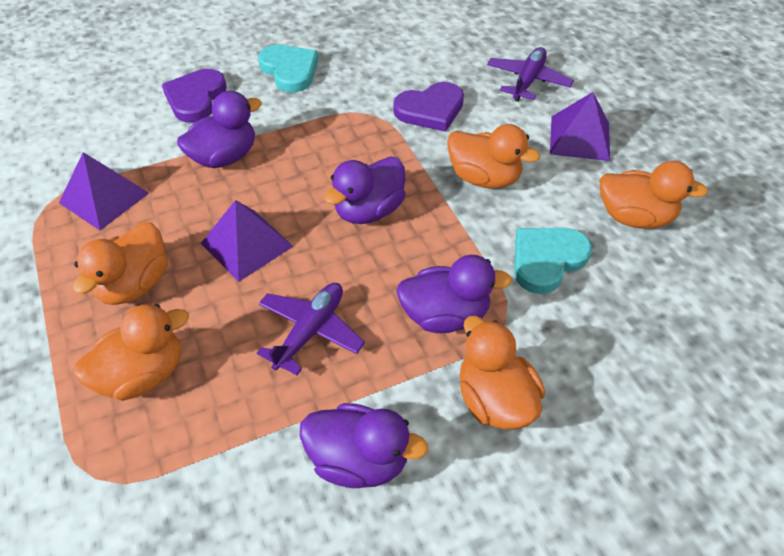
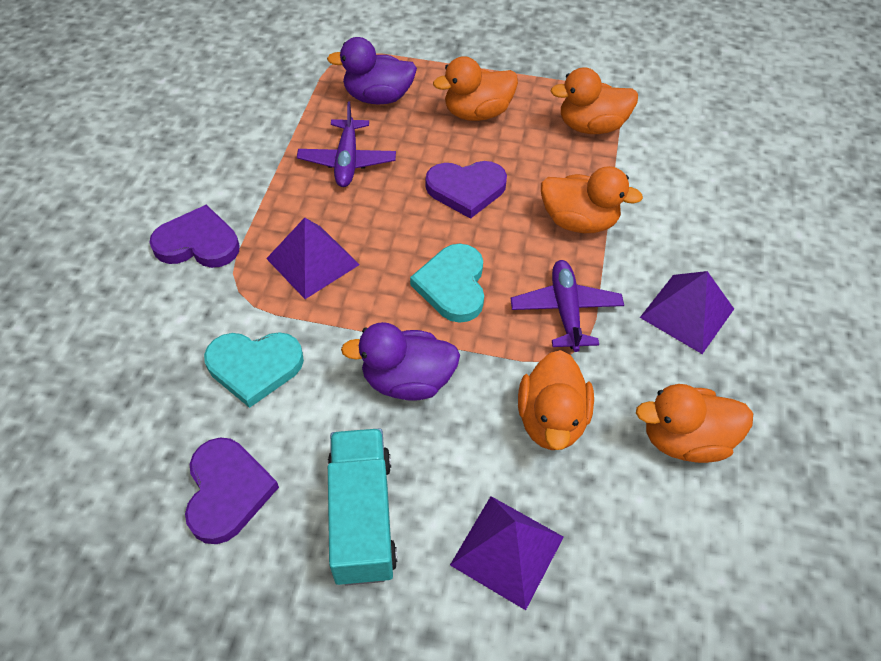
purple duck: 4 -> 2
purple heart: 2 -> 3
turquoise truck: 0 -> 1

